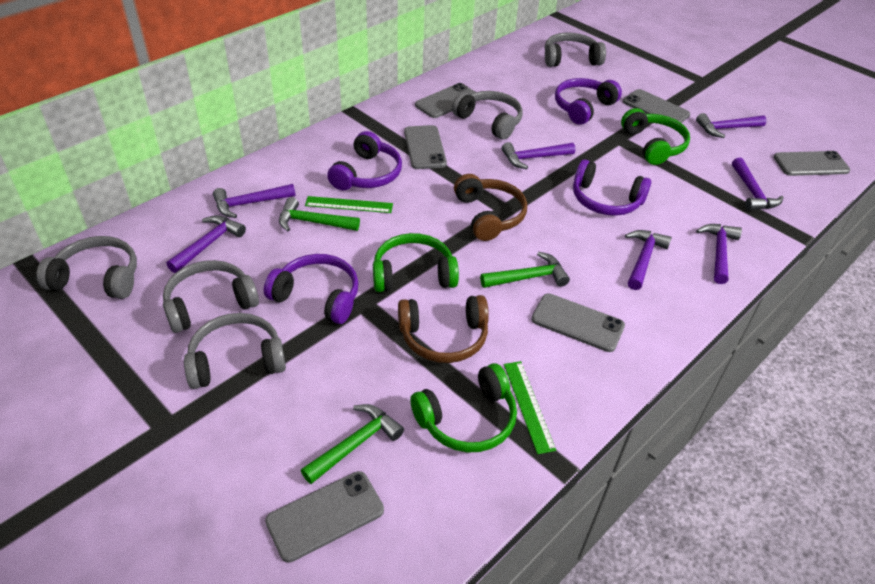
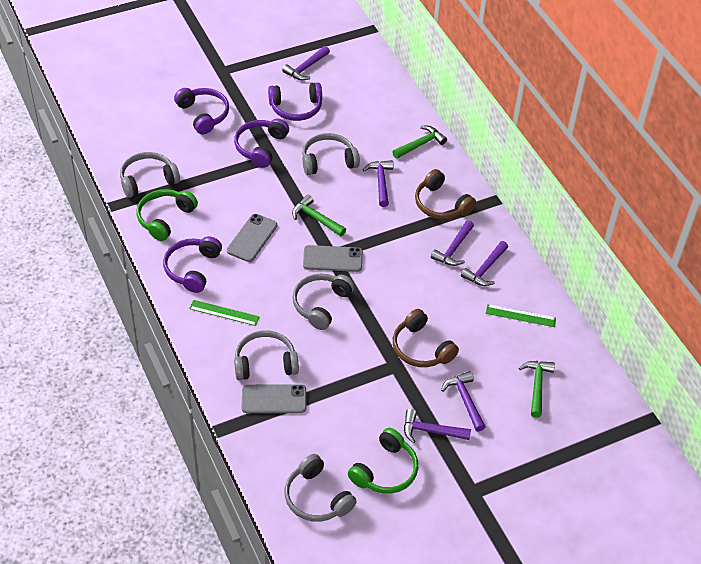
green headphones: 3 -> 2
grey phone: 6 -> 3
purple hammer: 7 -> 6

